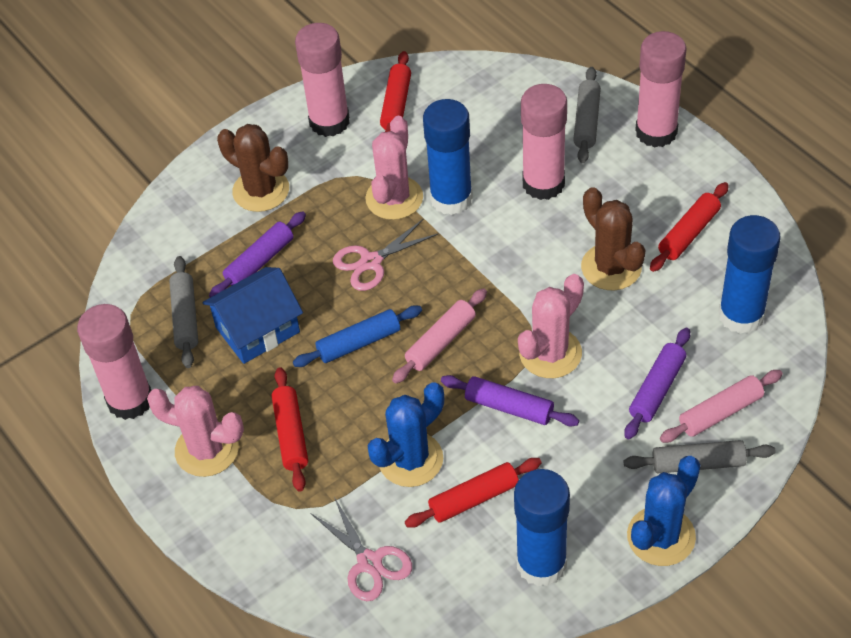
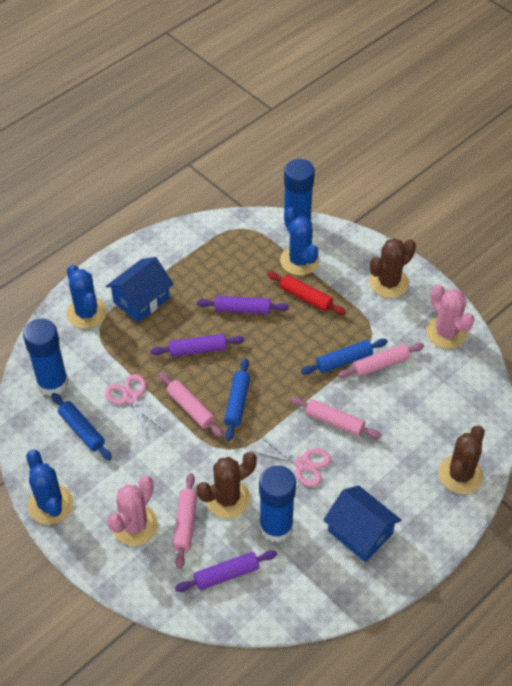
blue cactus: 2 -> 3
blue house: 1 -> 2
blue rolling pin: 1 -> 3
brown cactus: 2 -> 3
grey rolling pin: 3 -> 0
pink cactus: 3 -> 2
pink glue stick: 4 -> 0
pink rolling pin: 2 -> 4
red rolling pin: 4 -> 1

